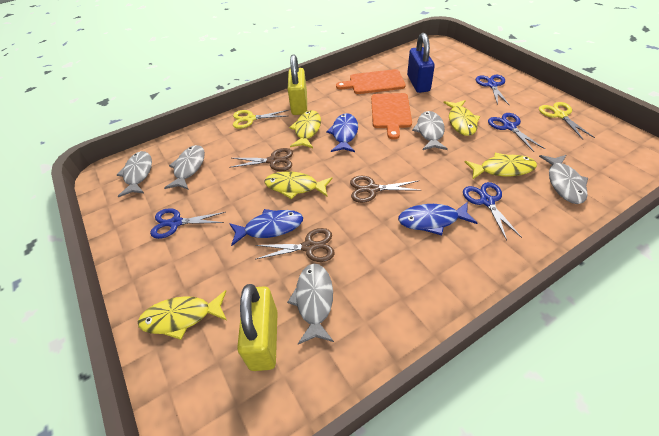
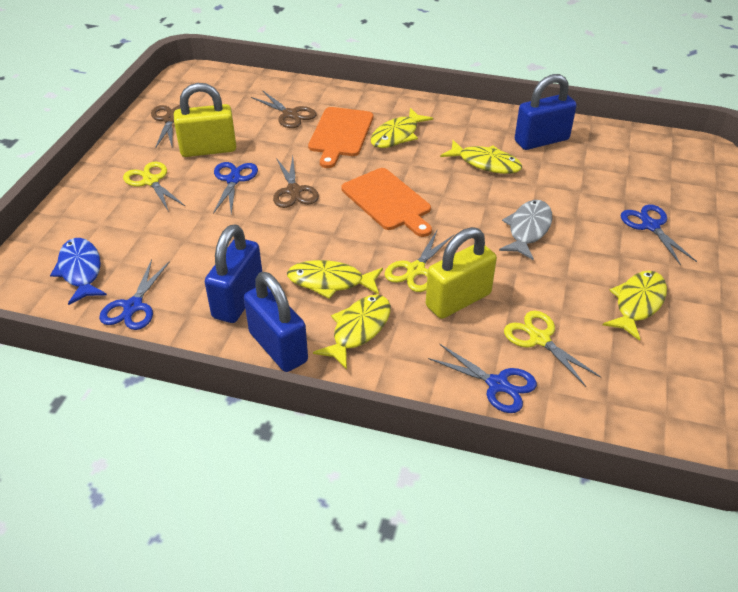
blue fish: 3 -> 1
blue padlock: 1 -> 3
grey fish: 5 -> 1
yellow scissors: 2 -> 3

